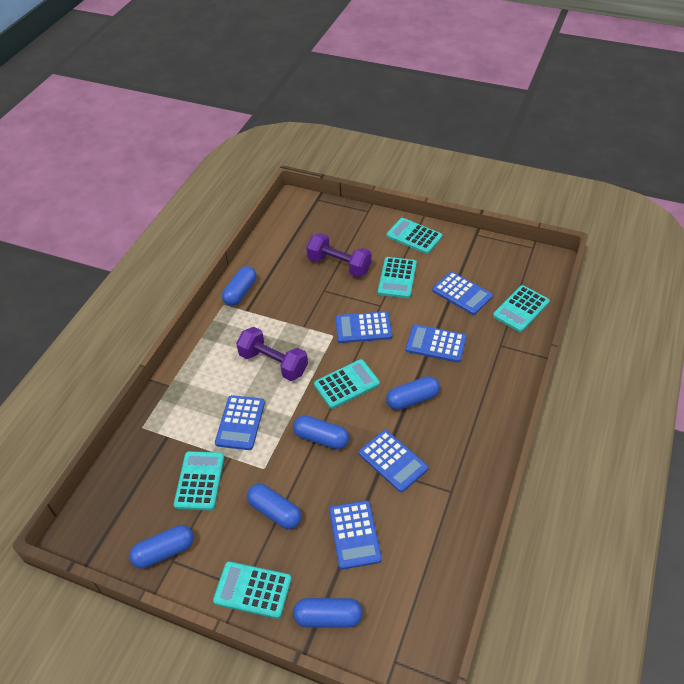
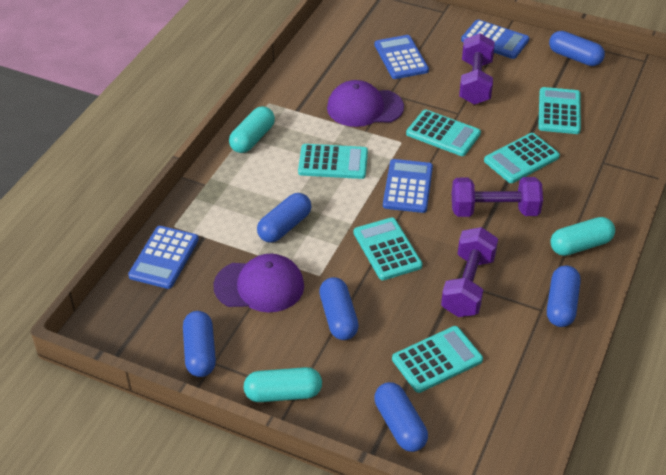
blue calculator: 6 -> 4
purple cap: 0 -> 2
purple dumbbell: 2 -> 3
turquoise capsule: 0 -> 3

